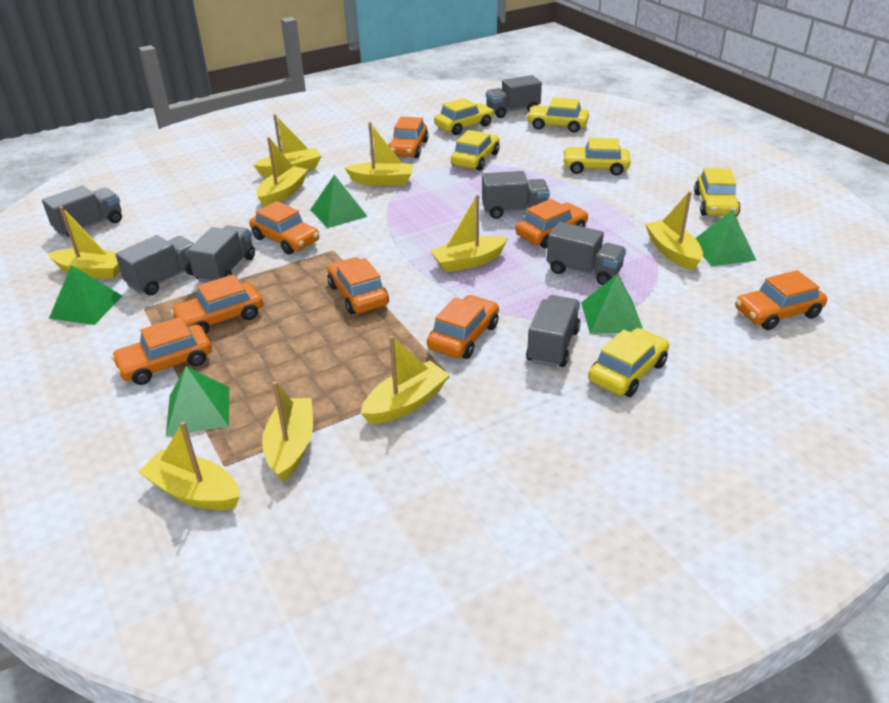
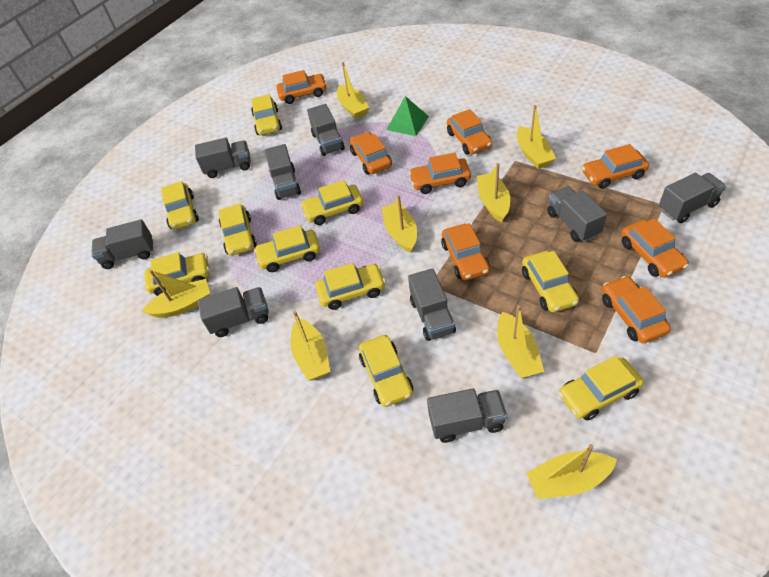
green pyramid: 5 -> 1
grey truck: 7 -> 9
yellow boat: 9 -> 8
yellow car: 6 -> 10

